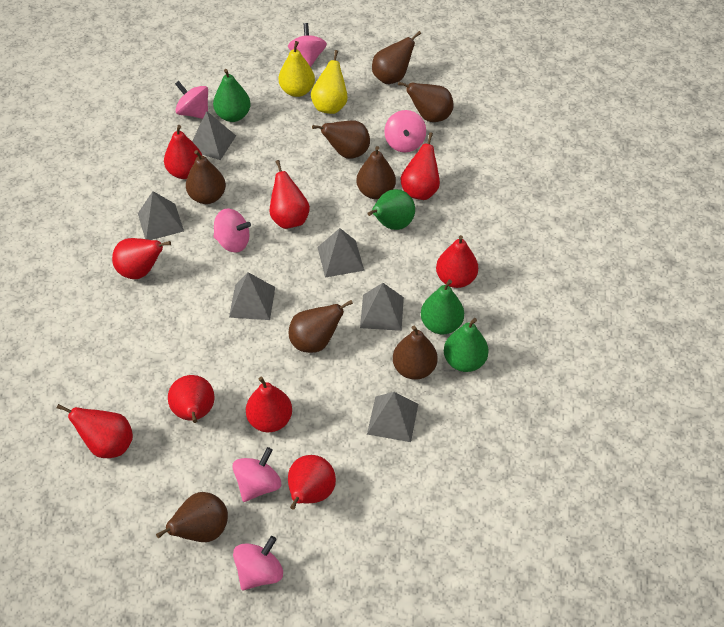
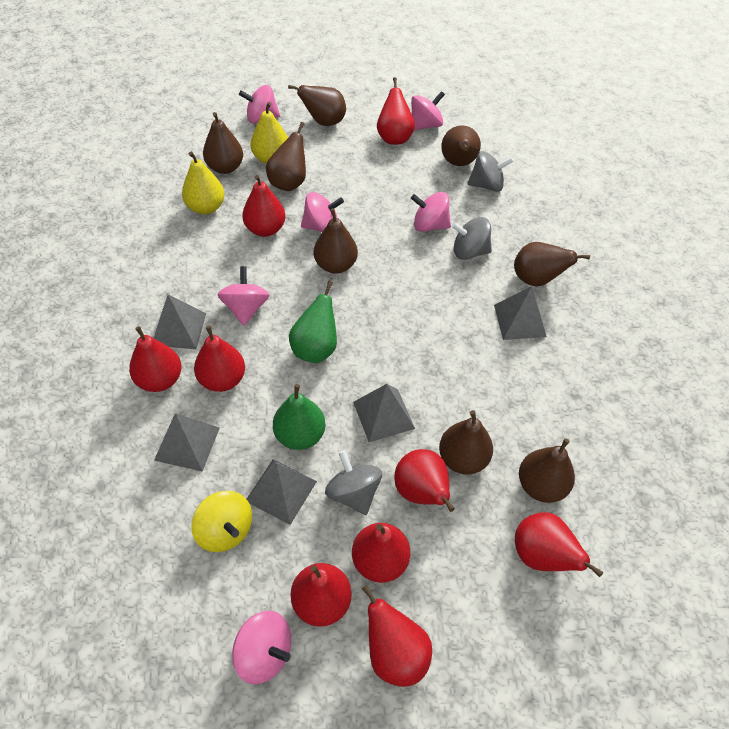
green pear: 4 -> 2
grey pyramid: 6 -> 5
grey spinning top: 0 -> 3
yellow spinning top: 0 -> 1

